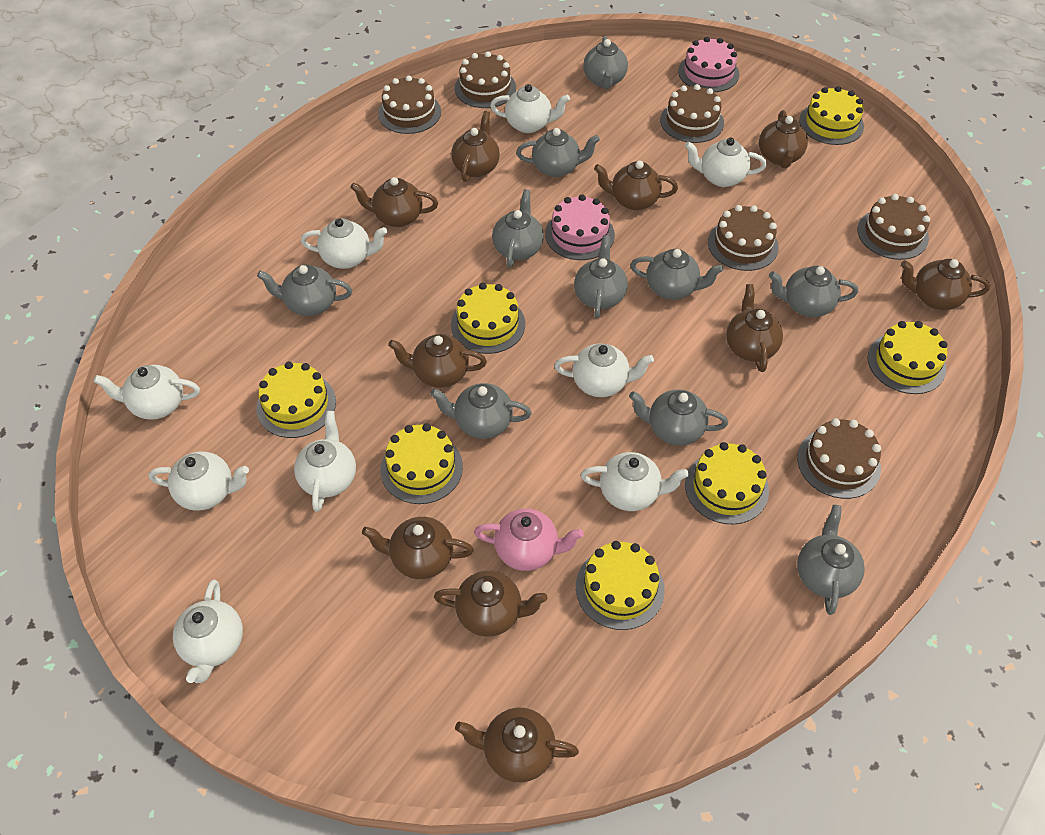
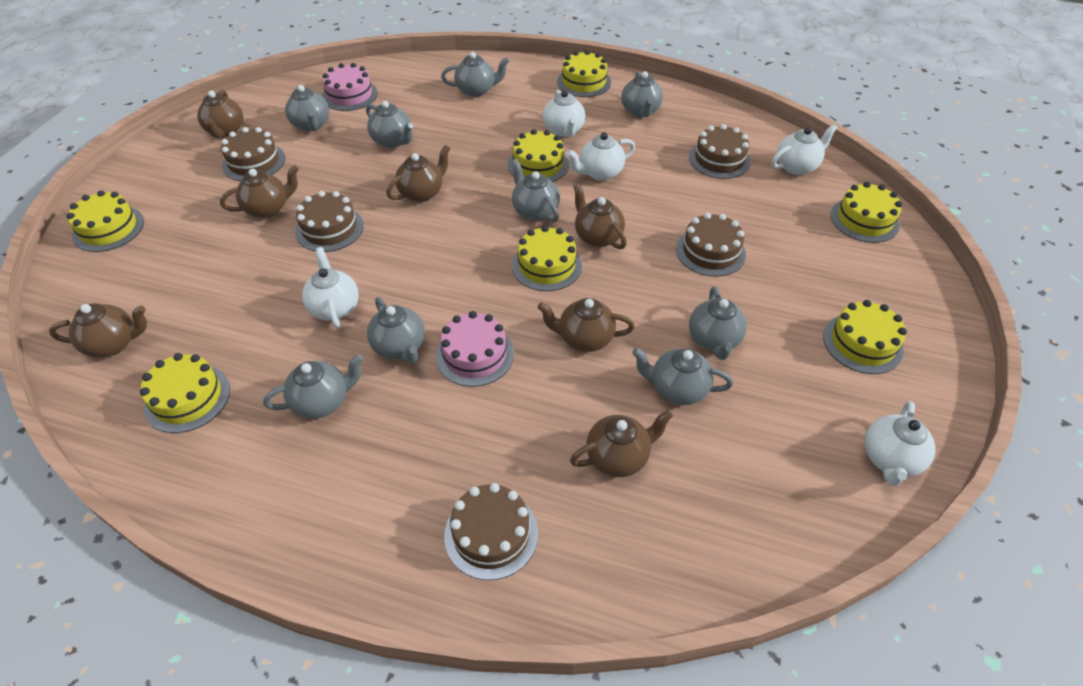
brown cake: 6 -> 5
brown teapot: 10 -> 7
grey teapot: 10 -> 9
pink teapot: 1 -> 0
white teapot: 9 -> 5

